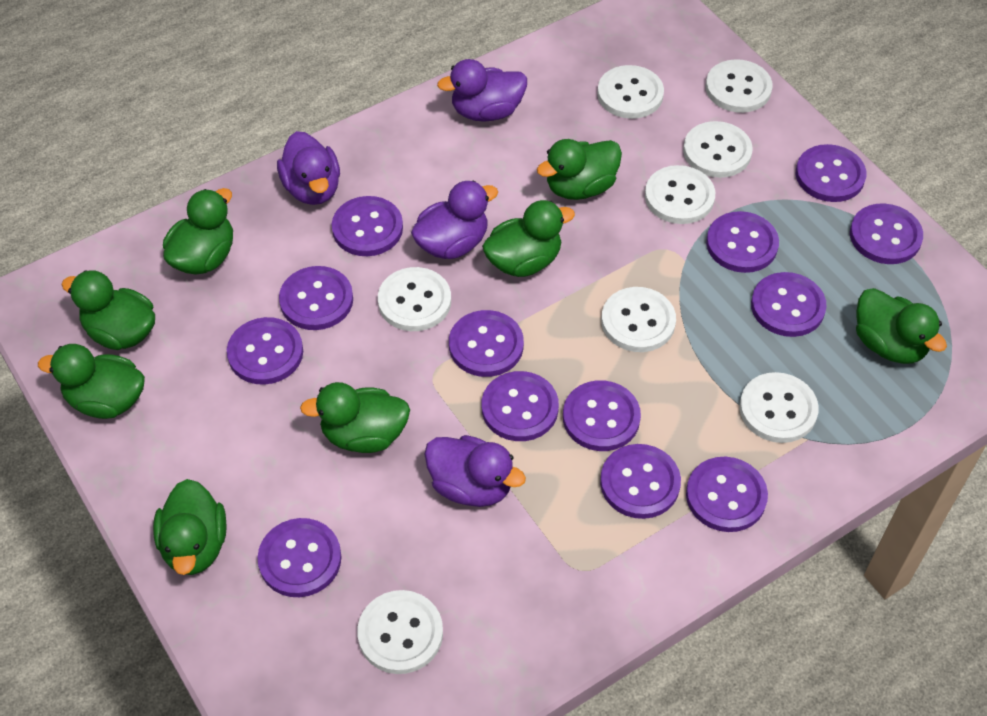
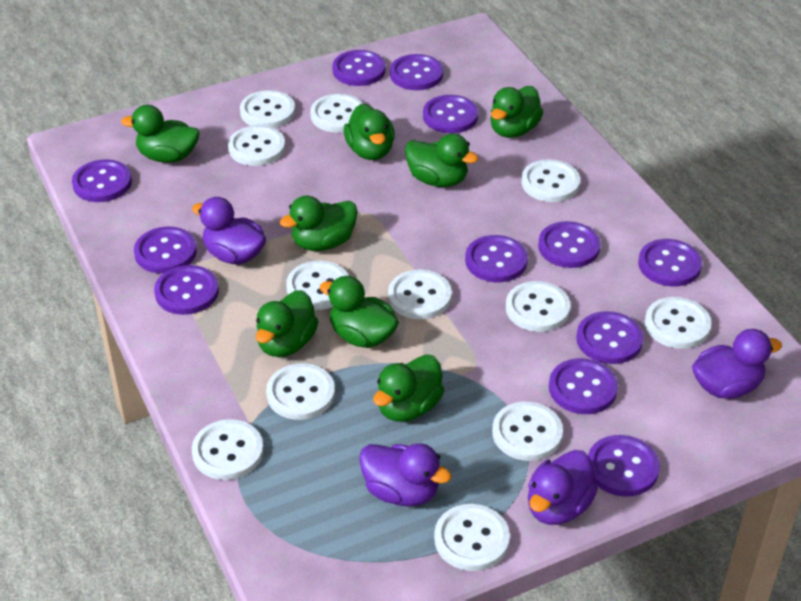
purple button: 13 -> 12
white button: 8 -> 12

